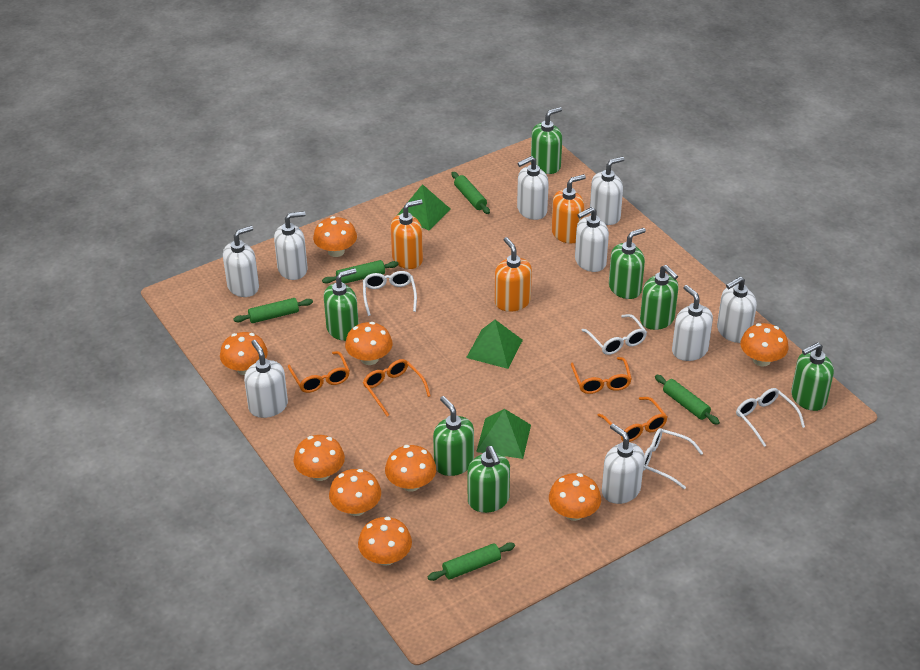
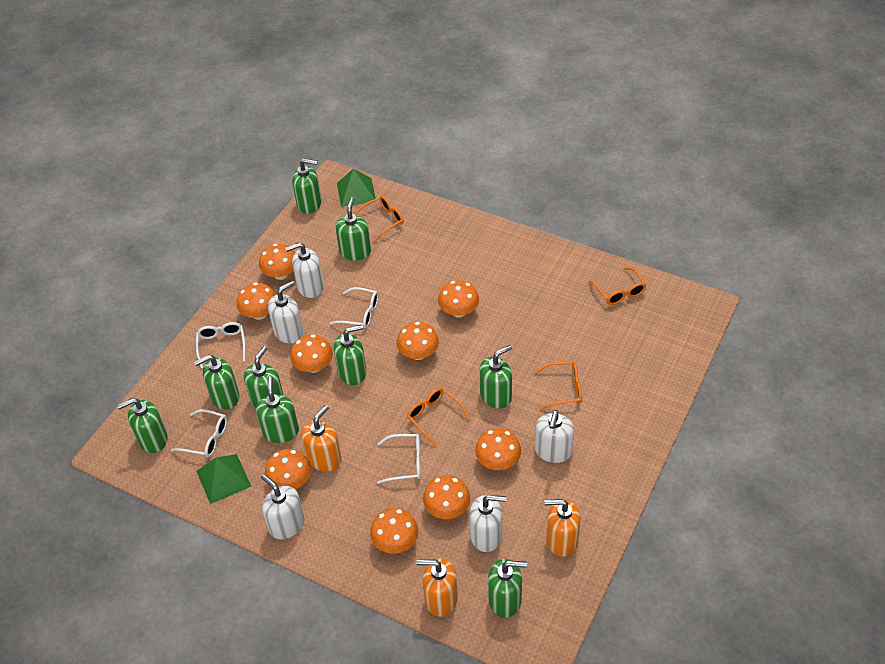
green pyramid: 3 -> 2
green rolling pin: 5 -> 0
green soap dispenser: 7 -> 9
white soap dispenser: 9 -> 5

